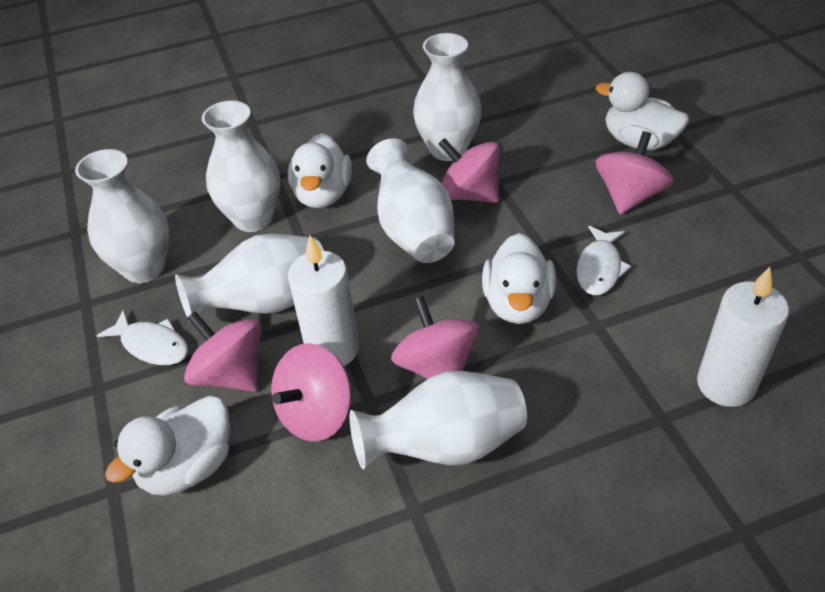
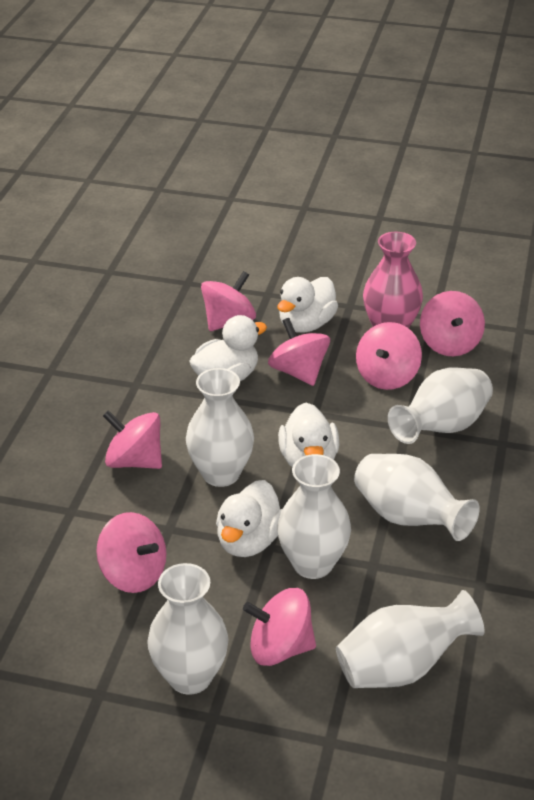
pink spinning top: 5 -> 7
pink vase: 0 -> 1
white candle: 2 -> 0
white fish: 2 -> 0

